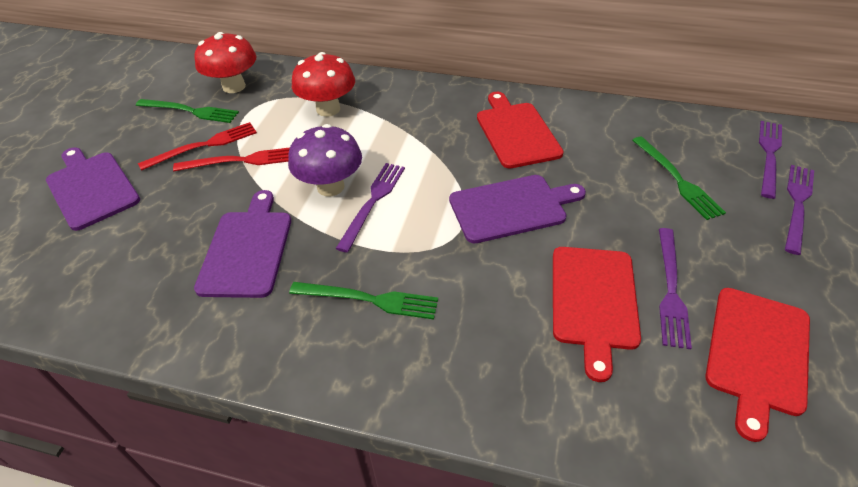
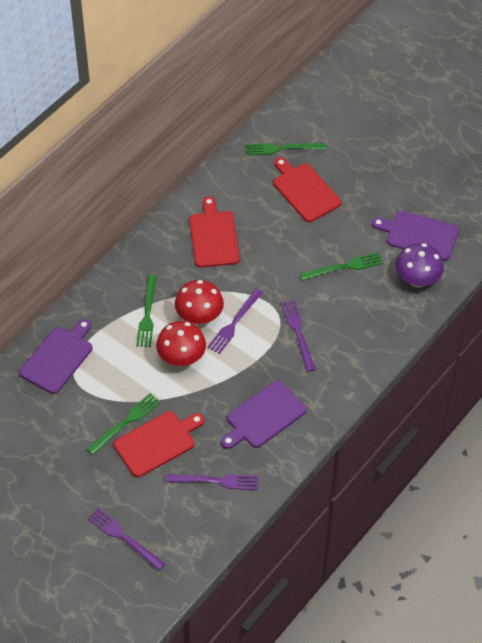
green fork: 3 -> 4
red fork: 2 -> 0

